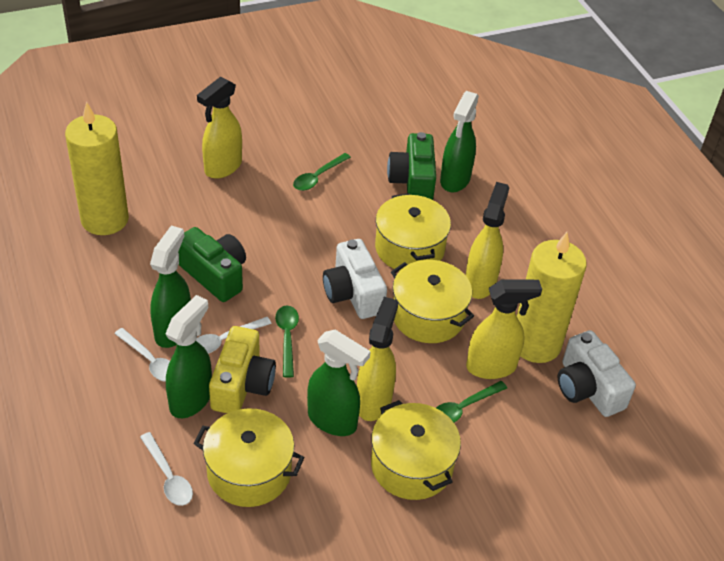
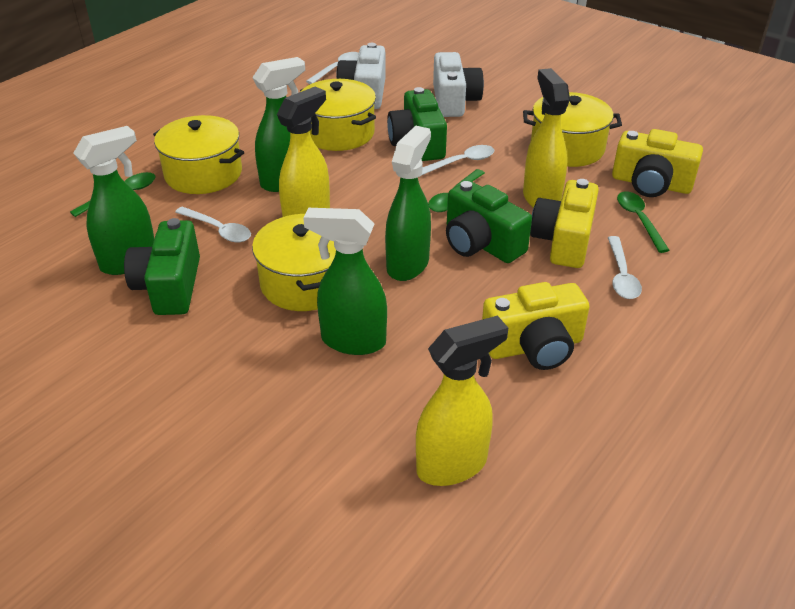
green camera: 2 -> 3
white spoon: 3 -> 4
yellow camera: 1 -> 3
yellow candle: 2 -> 0
yellow spray bottle: 4 -> 3

